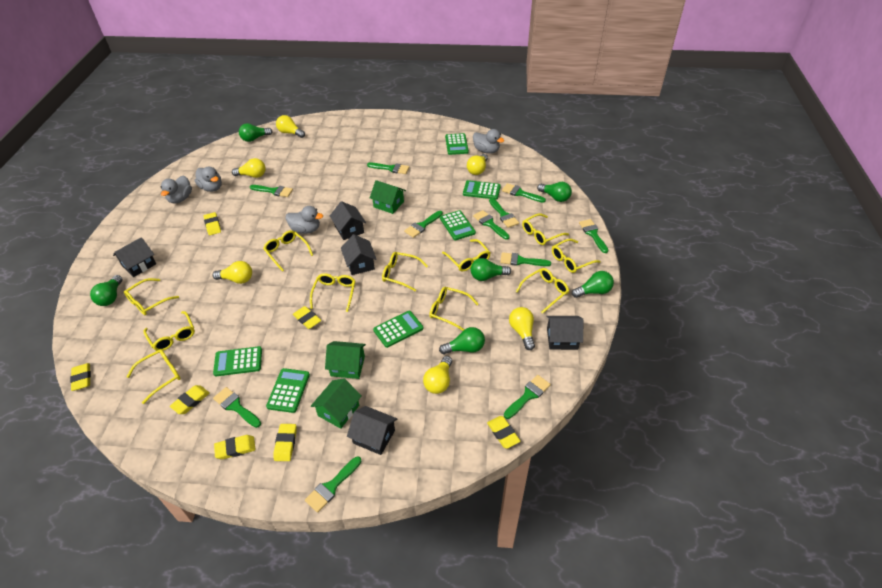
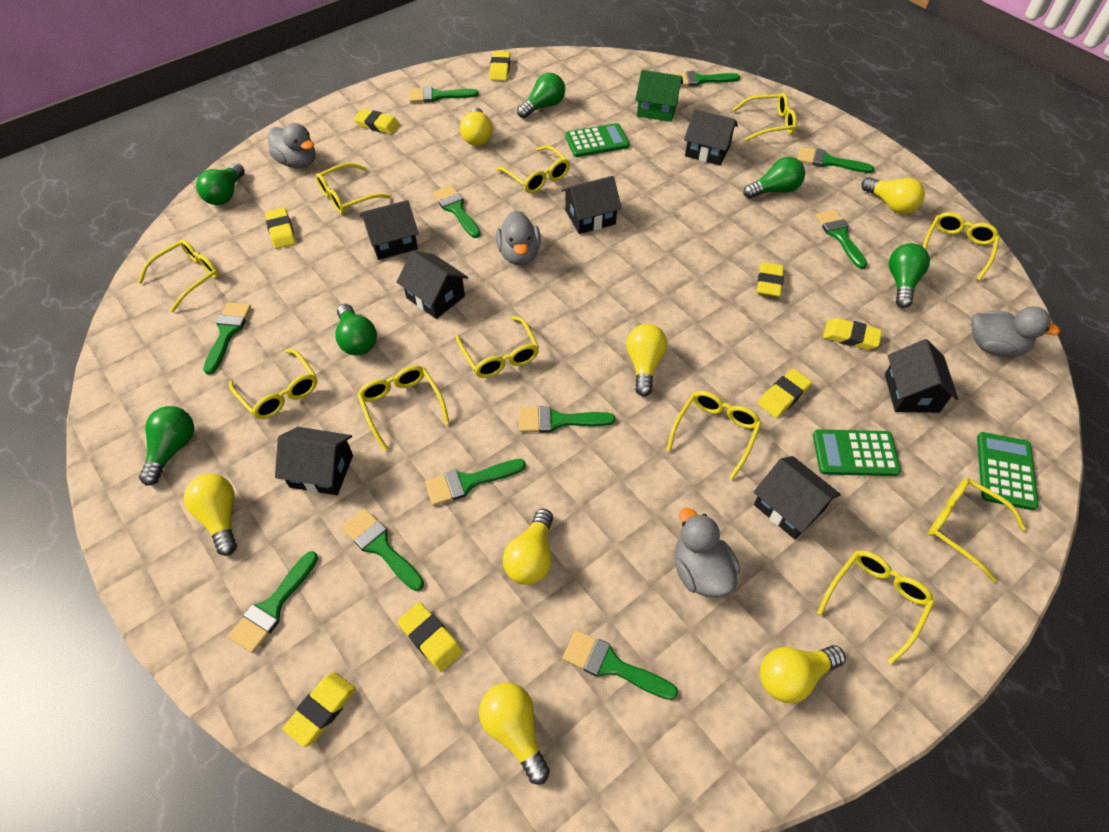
black house: 5 -> 7
green calculator: 6 -> 3
green house: 3 -> 1
yellow eraser: 7 -> 8
yellow light bulb: 6 -> 7

